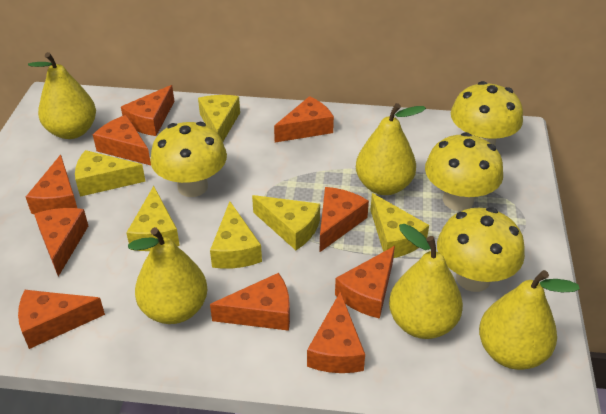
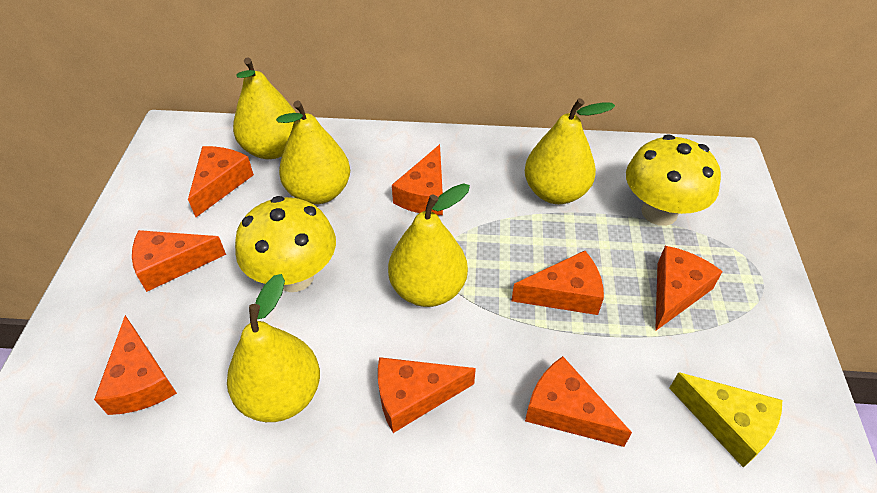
orange cheese: 10 -> 8
yellow cheese: 6 -> 1
yellow mushroom: 4 -> 2

